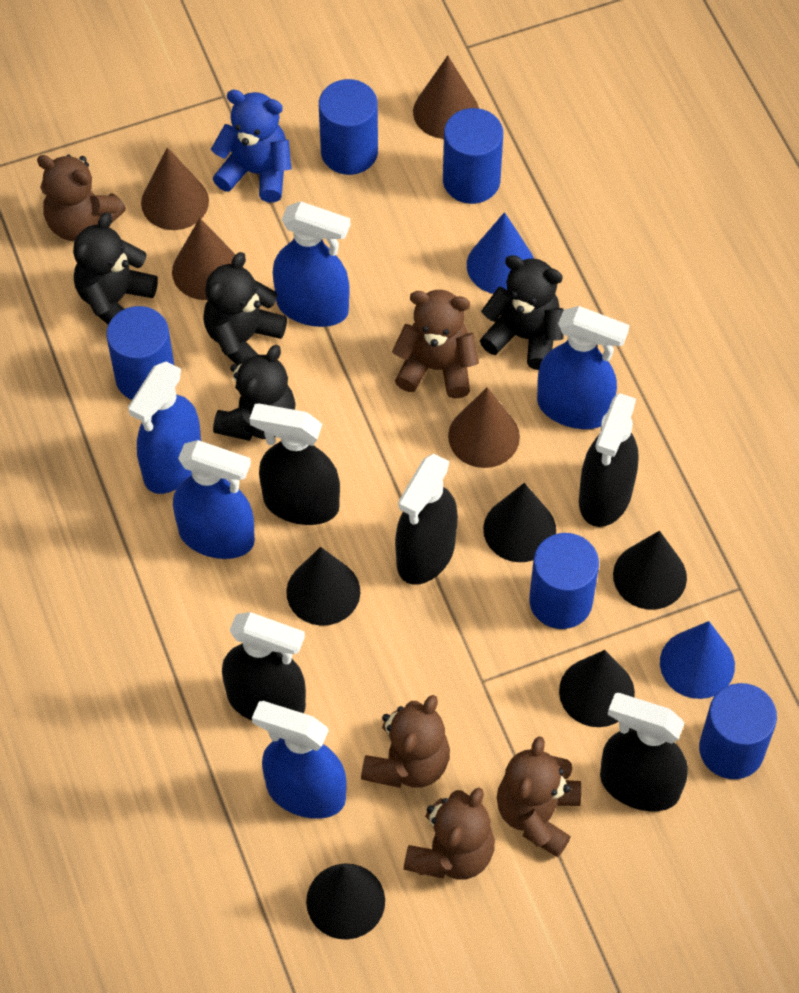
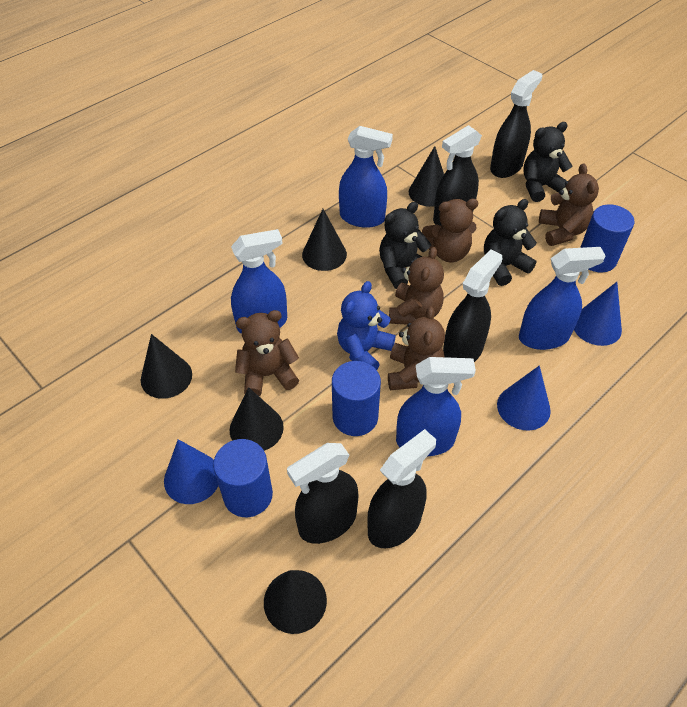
black teddy bear: 4 -> 3
blue cone: 2 -> 3
blue cylinder: 5 -> 3
blue spray bottle: 5 -> 4
brown cone: 4 -> 0

